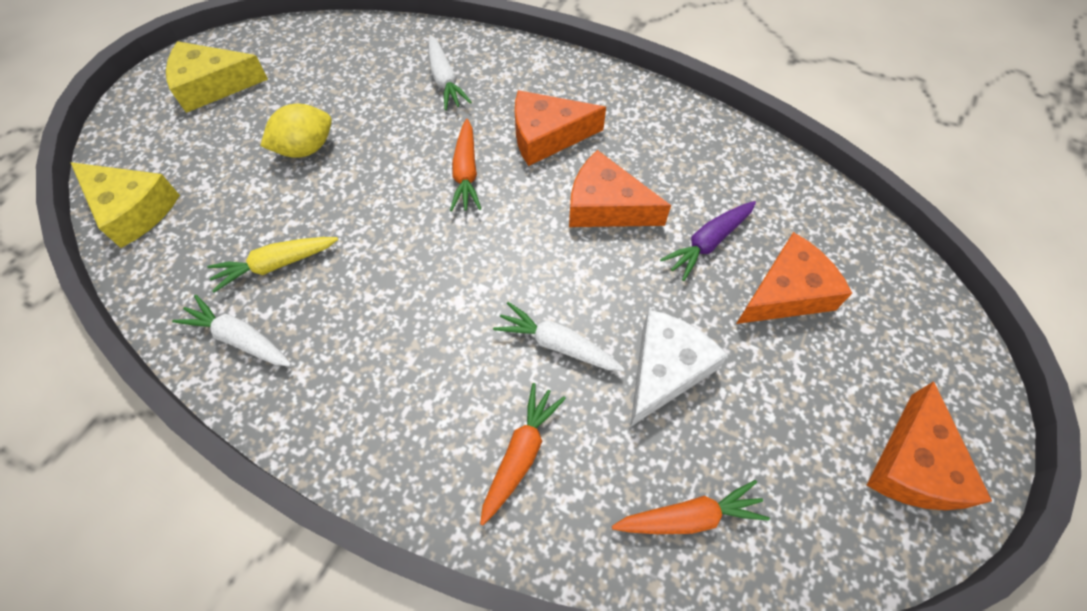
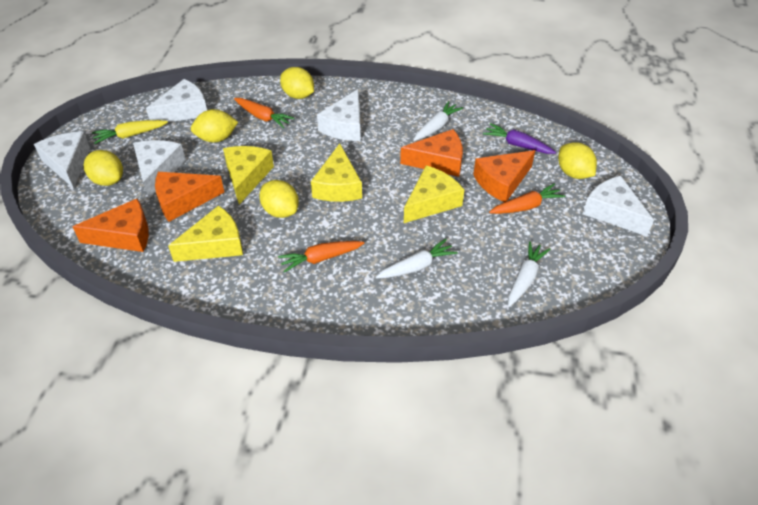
white cheese: 1 -> 5
yellow cheese: 2 -> 4
yellow lemon: 1 -> 5

